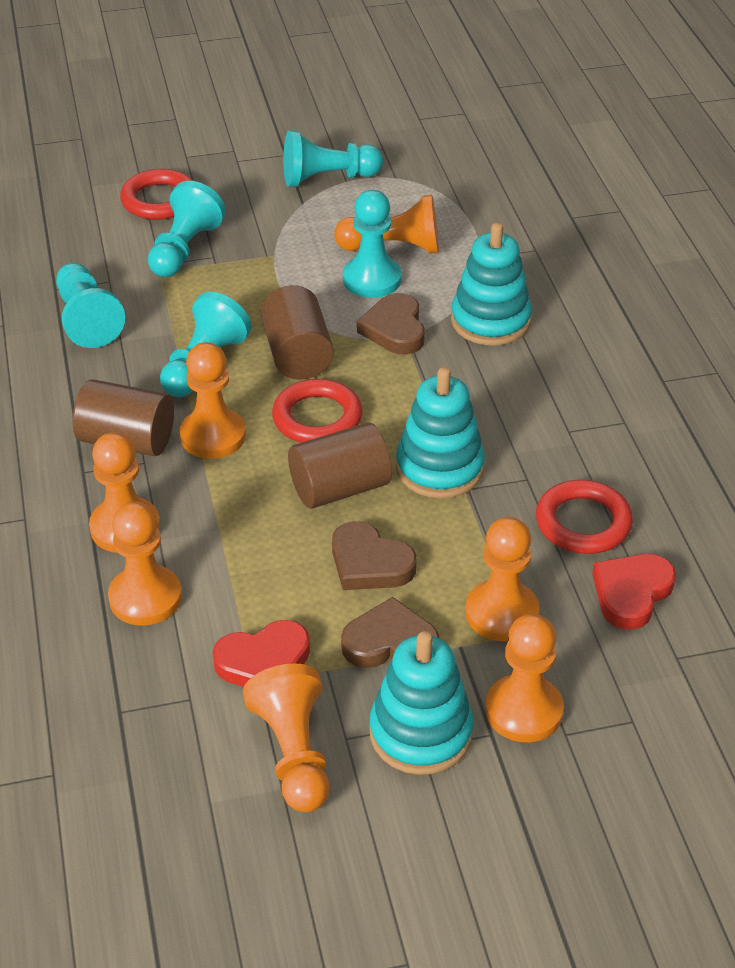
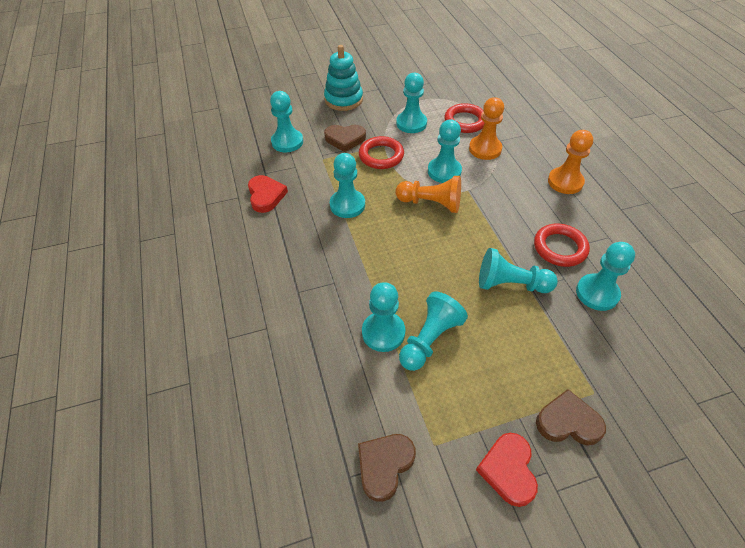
brown cylinder: 3 -> 0
orange pawn: 7 -> 3
turquoise pawn: 5 -> 8
turquoise stacking toy: 3 -> 1

